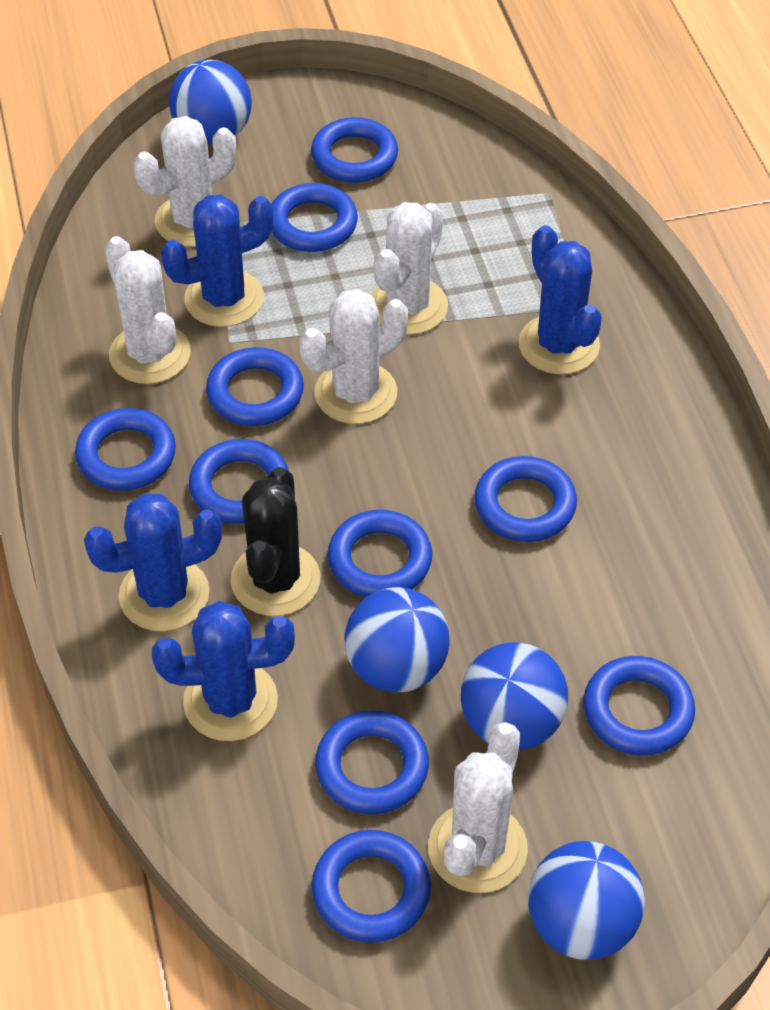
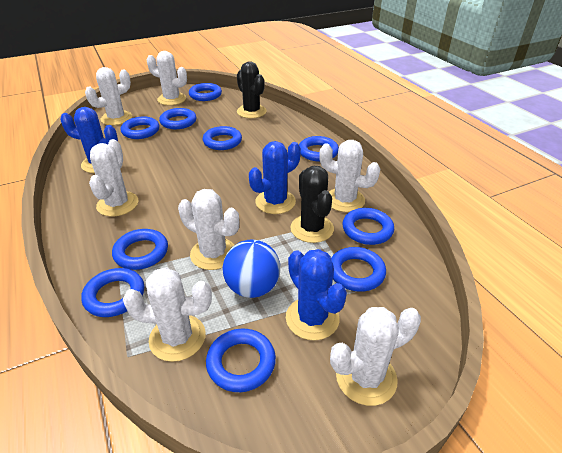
black cactus: 1 -> 2
blue ball: 4 -> 1
blue cactus: 4 -> 3
white cactus: 5 -> 7

